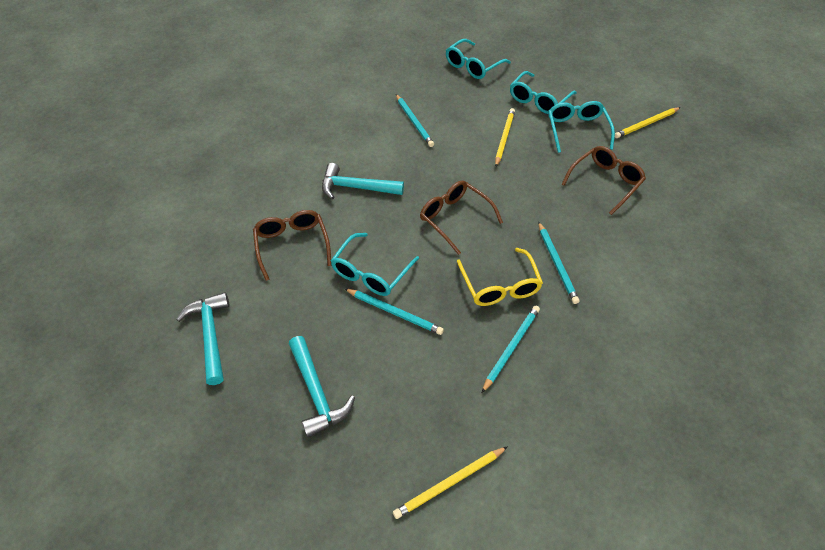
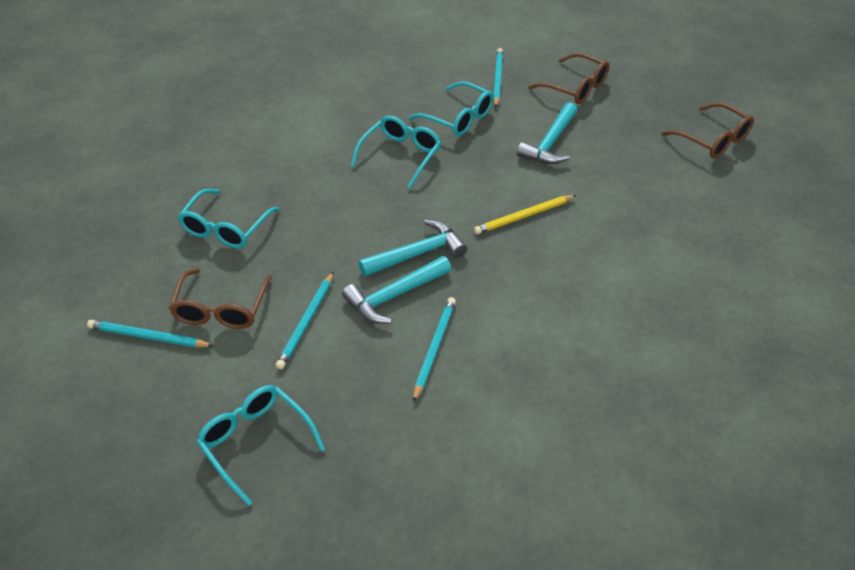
yellow glasses: 1 -> 0
yellow pencil: 3 -> 1

